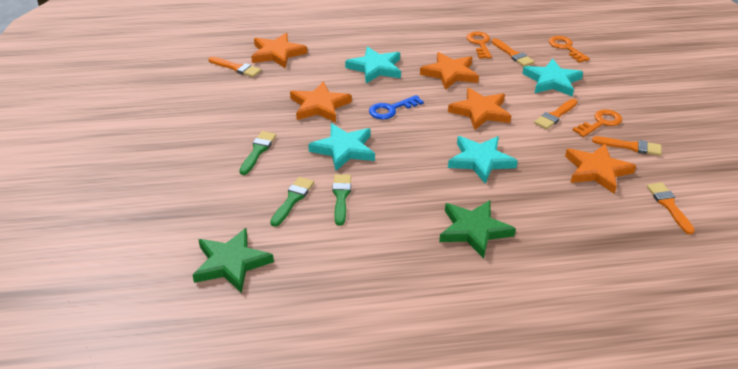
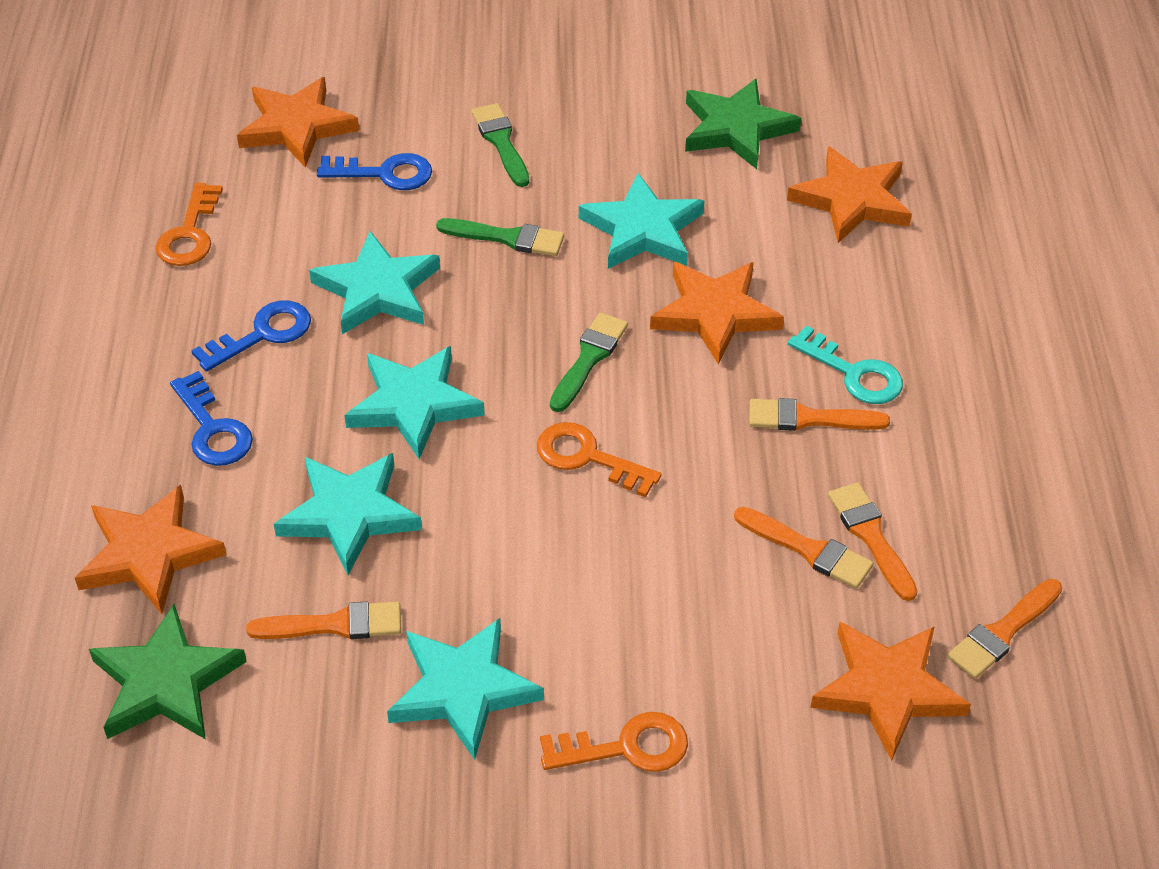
blue key: 1 -> 3
turquoise key: 0 -> 1
turquoise star: 4 -> 5

